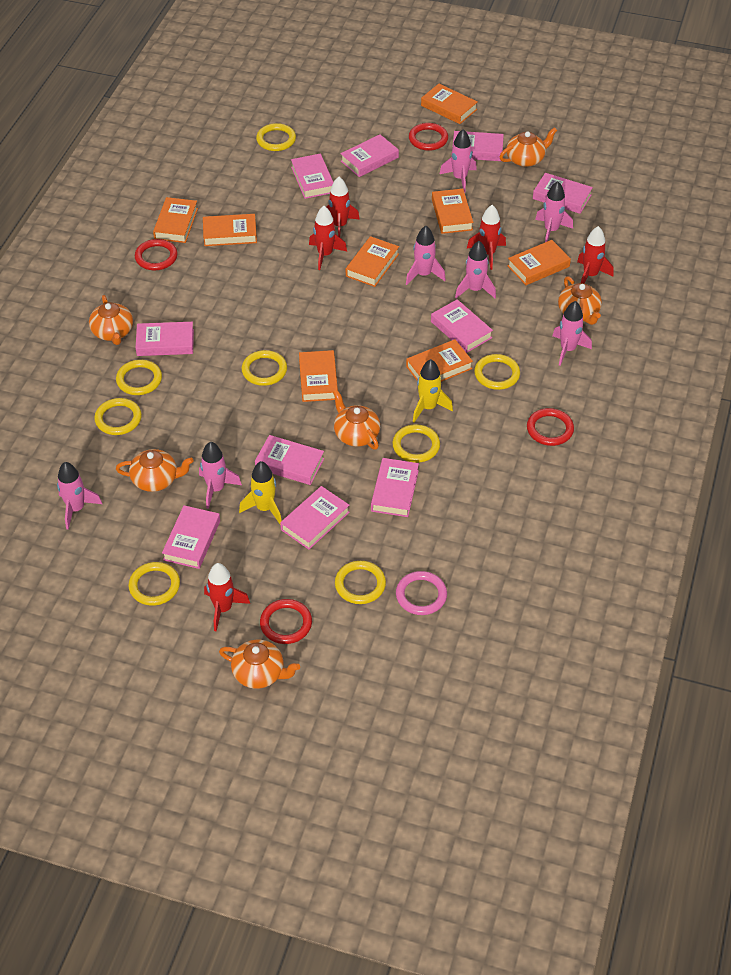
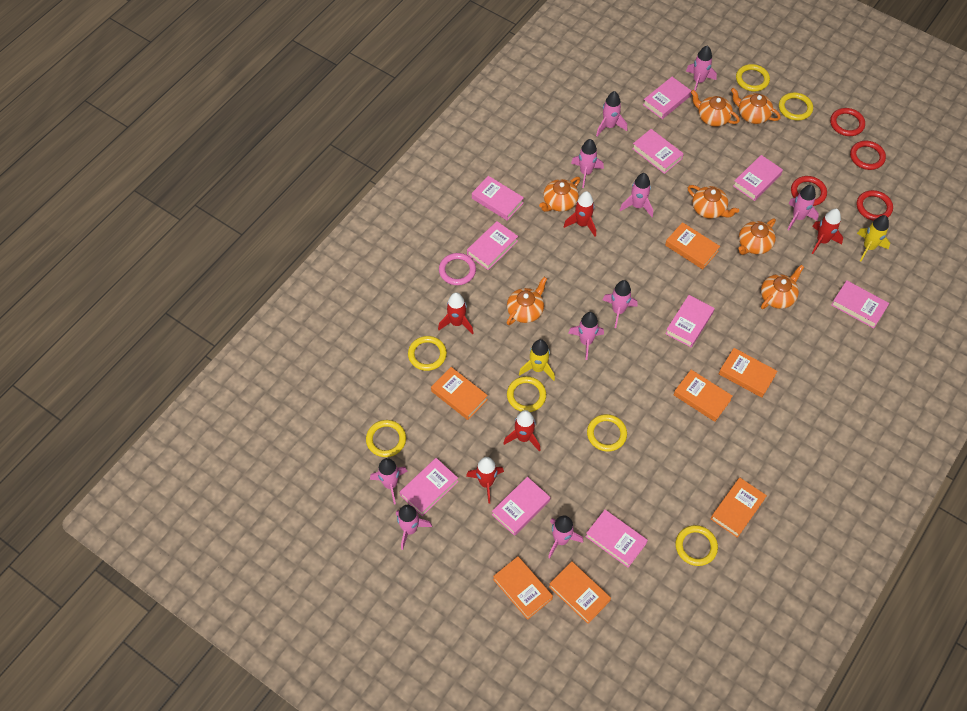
orange book: 8 -> 7
orange teapot: 6 -> 7
pink rocket: 7 -> 10
yellow ring: 8 -> 7

